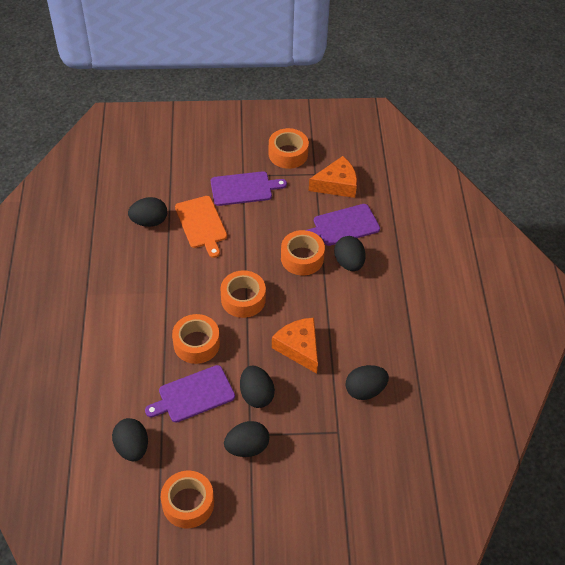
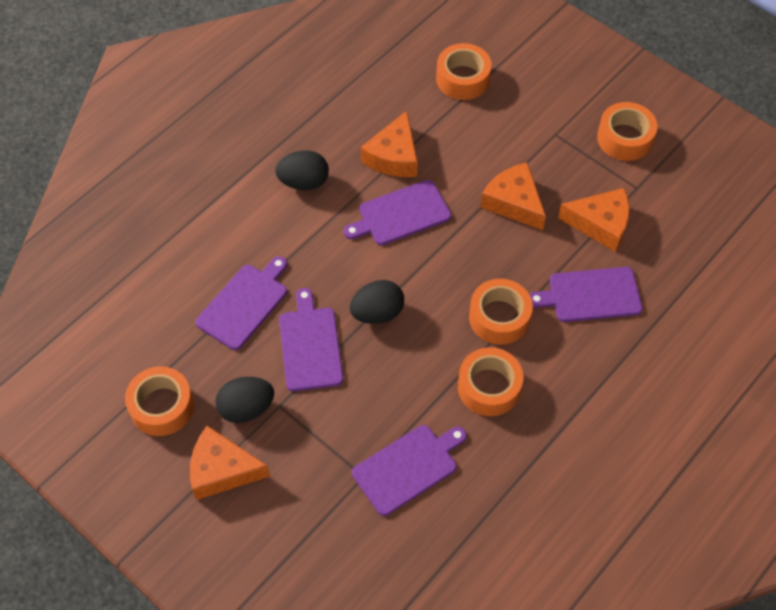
black egg: 6 -> 3
orange cheese: 2 -> 4
orange cutting board: 1 -> 0
purple cutting board: 3 -> 5

